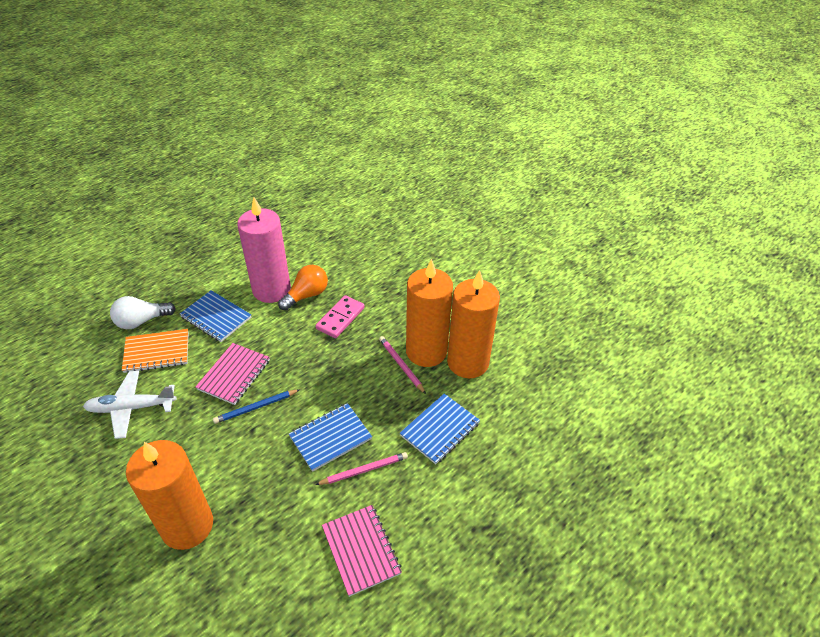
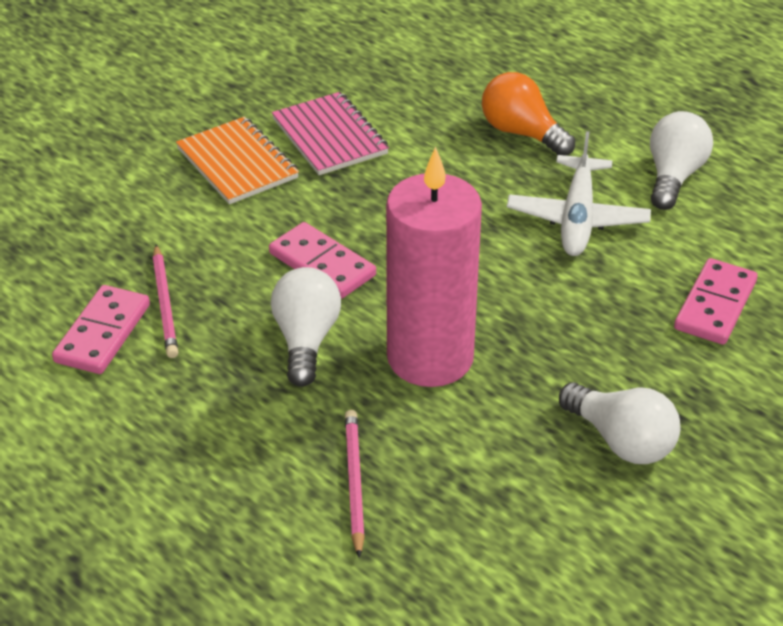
blue notebook: 3 -> 0
blue pencil: 1 -> 0
orange candle: 3 -> 0
pink domino: 1 -> 3
pink notebook: 2 -> 1
white light bulb: 1 -> 3

